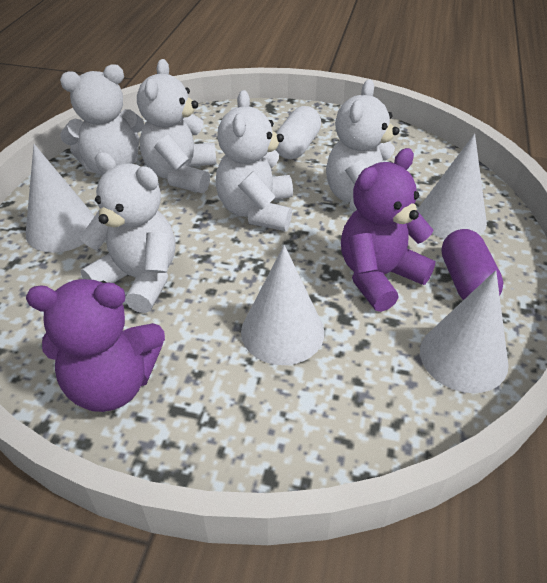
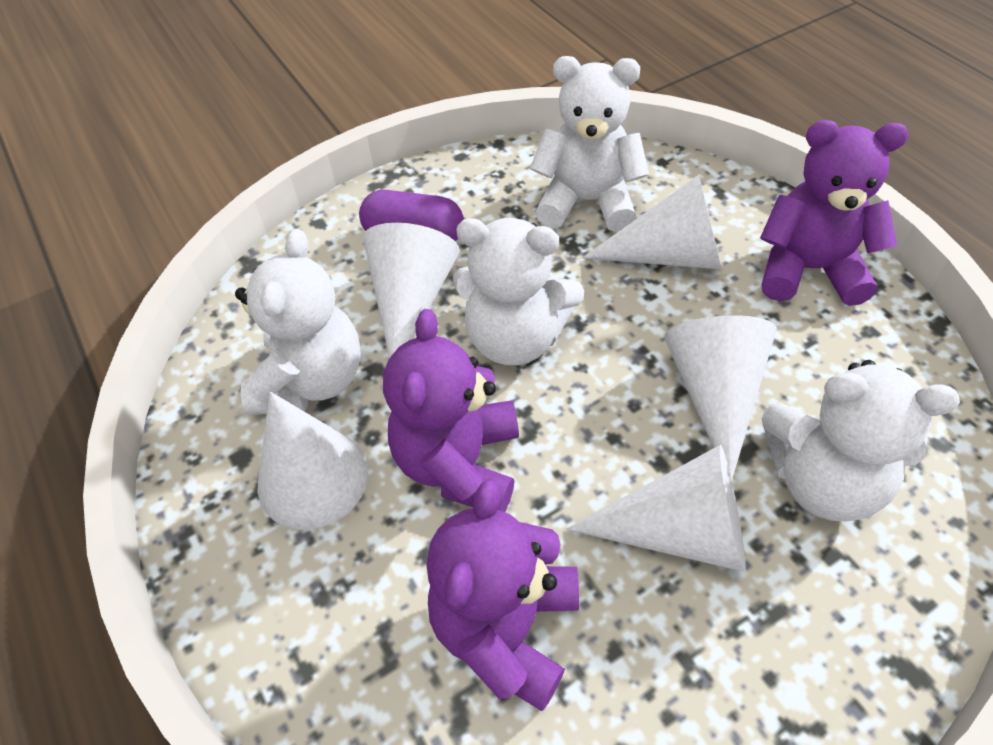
purple teddy bear: 2 -> 3
white capsule: 1 -> 0
white cone: 4 -> 5
white teddy bear: 5 -> 4

